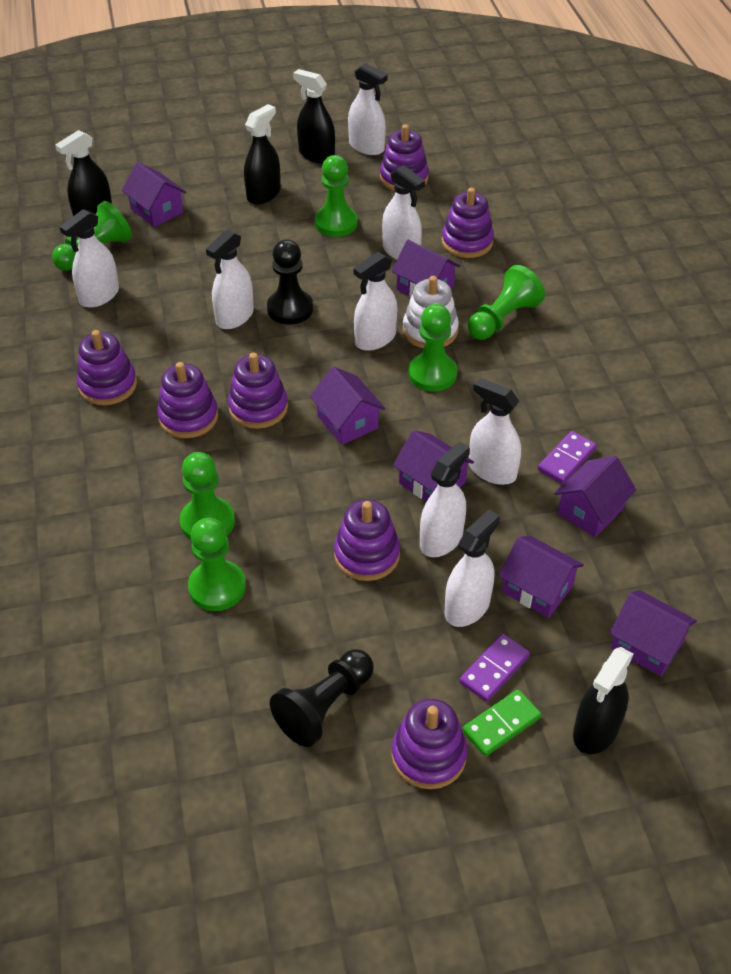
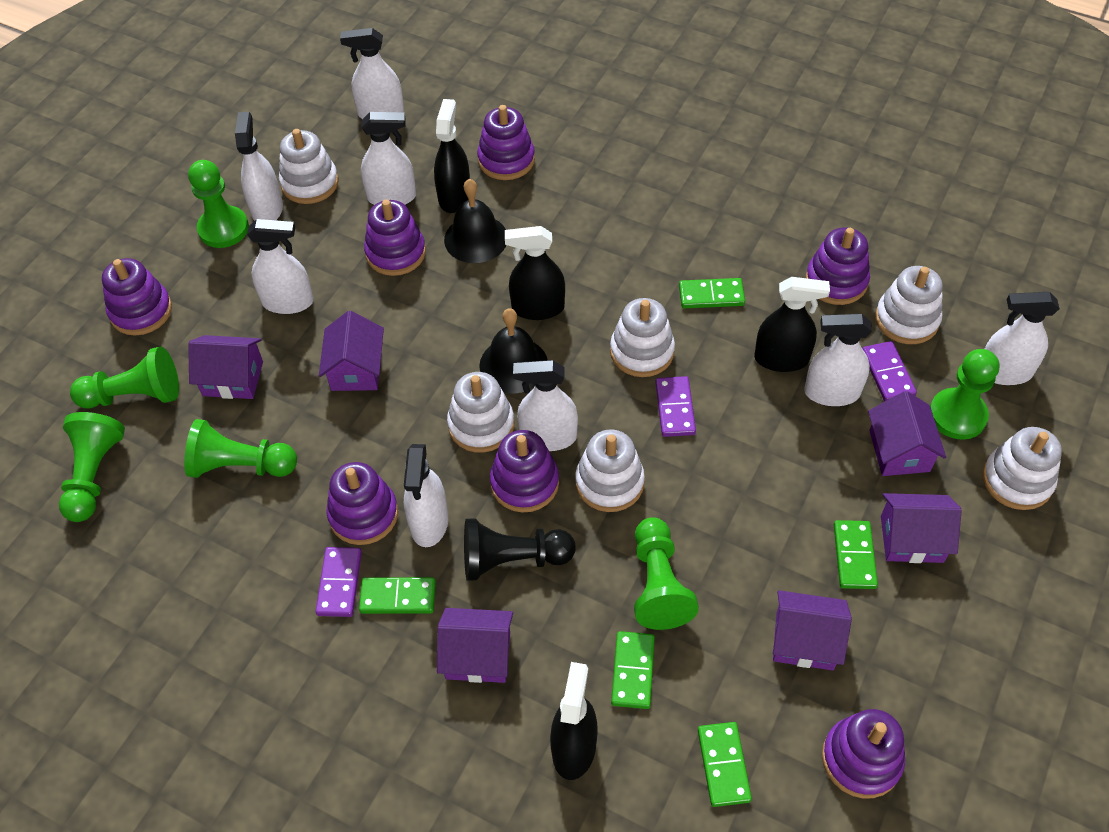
black bell: 0 -> 2
black pawn: 2 -> 1
green domino: 1 -> 5
purple domino: 2 -> 3
purple house: 7 -> 6
white stacking toy: 1 -> 6

